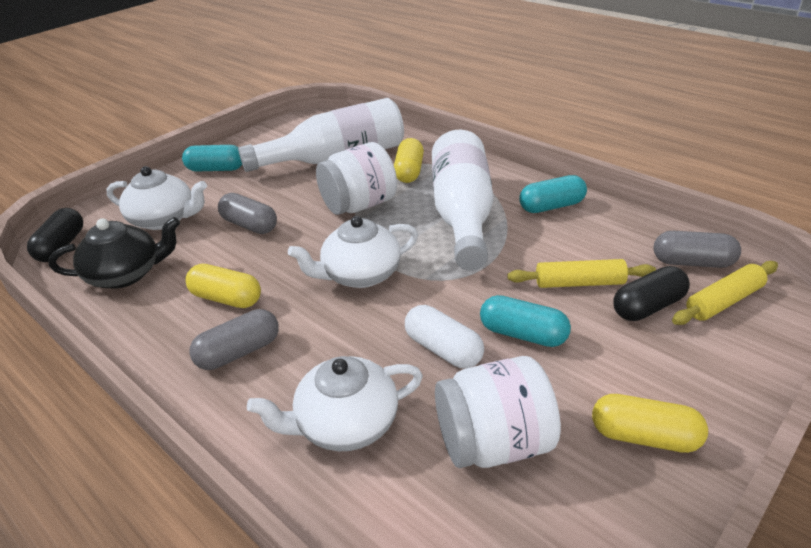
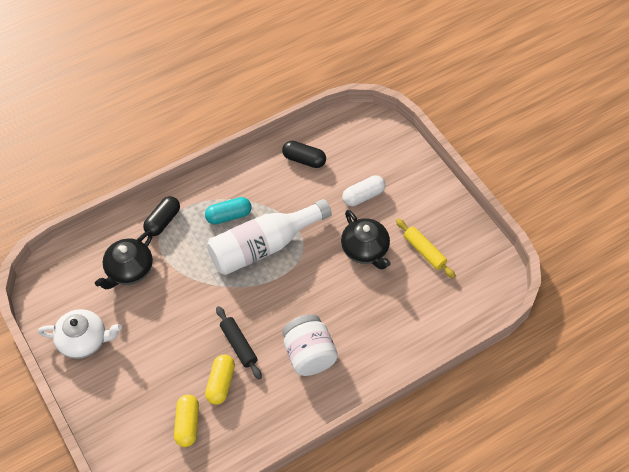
black rolling pin: 0 -> 1
black teapot: 1 -> 2
grey capsule: 3 -> 0
turquoise capsule: 3 -> 1
white bottle: 2 -> 1
white jar: 2 -> 1
white teapot: 3 -> 1
yellow capsule: 3 -> 2
yellow rolling pin: 2 -> 1

